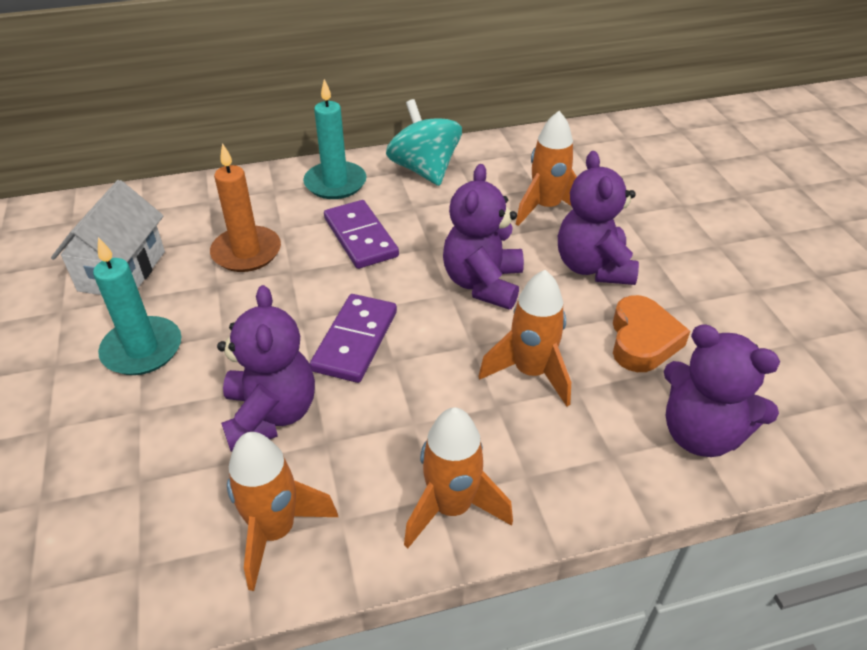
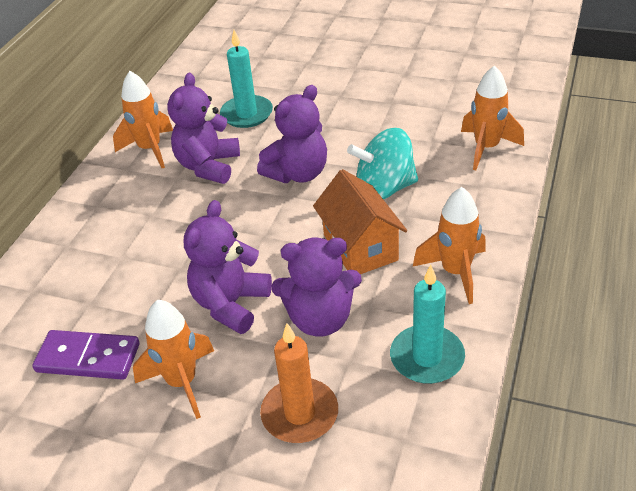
orange heart: 1 -> 0
orange house: 0 -> 1
purple domino: 2 -> 1
white house: 1 -> 0

